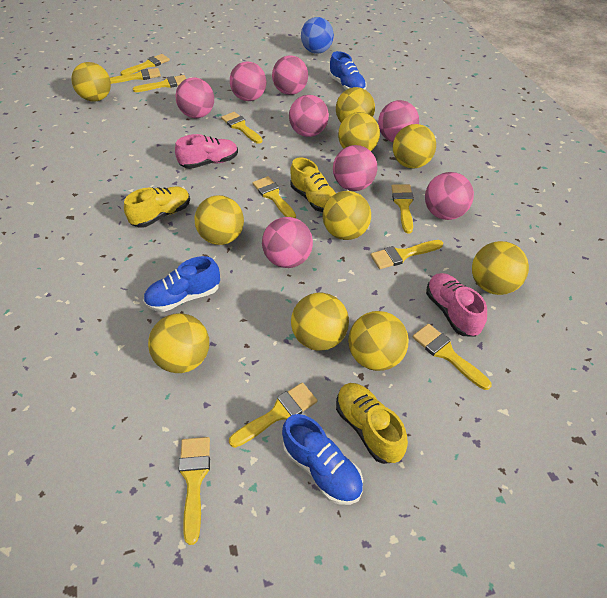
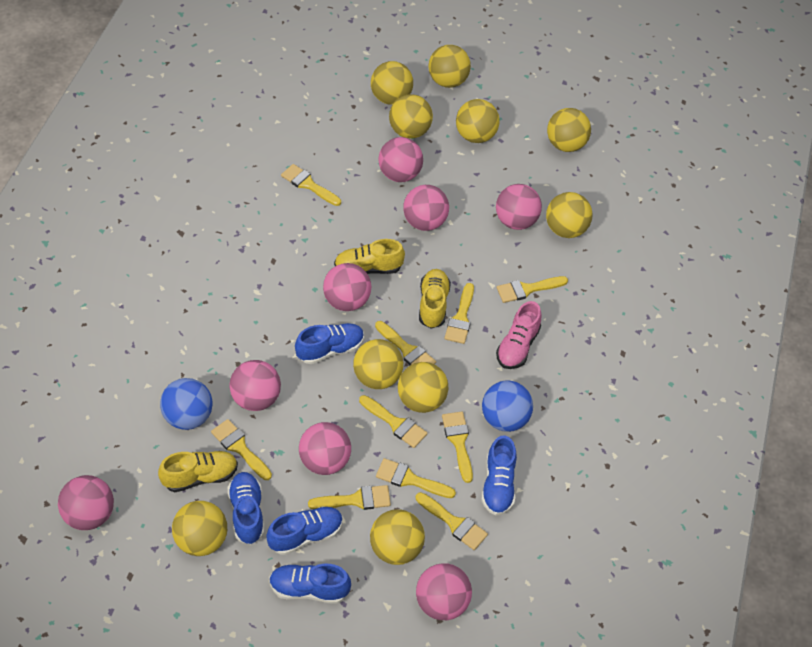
blue ball: 1 -> 2
blue shoe: 3 -> 5
pink shoe: 2 -> 1

